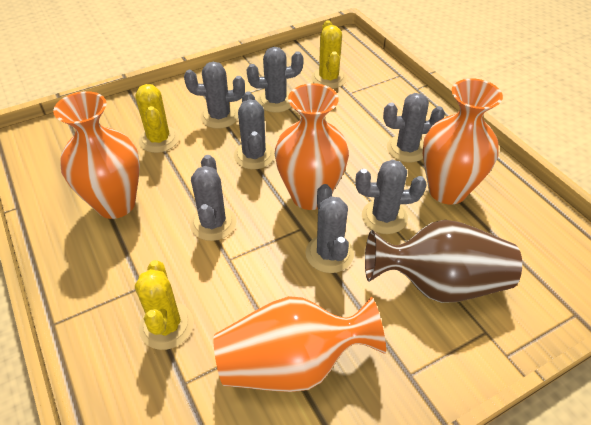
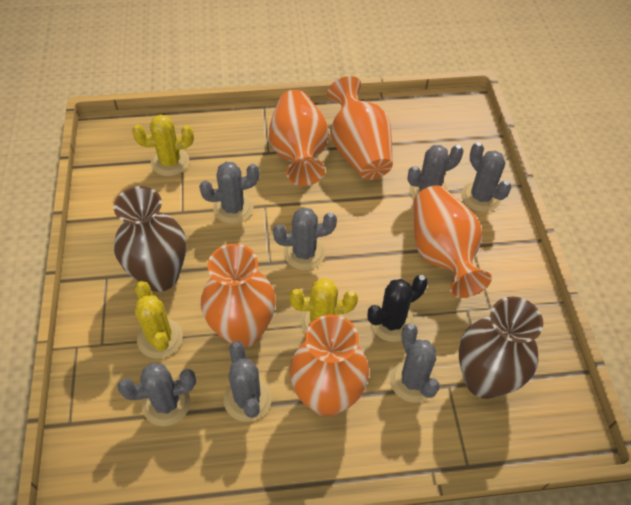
black cactus: 0 -> 1
brown vase: 1 -> 2
orange vase: 4 -> 5

